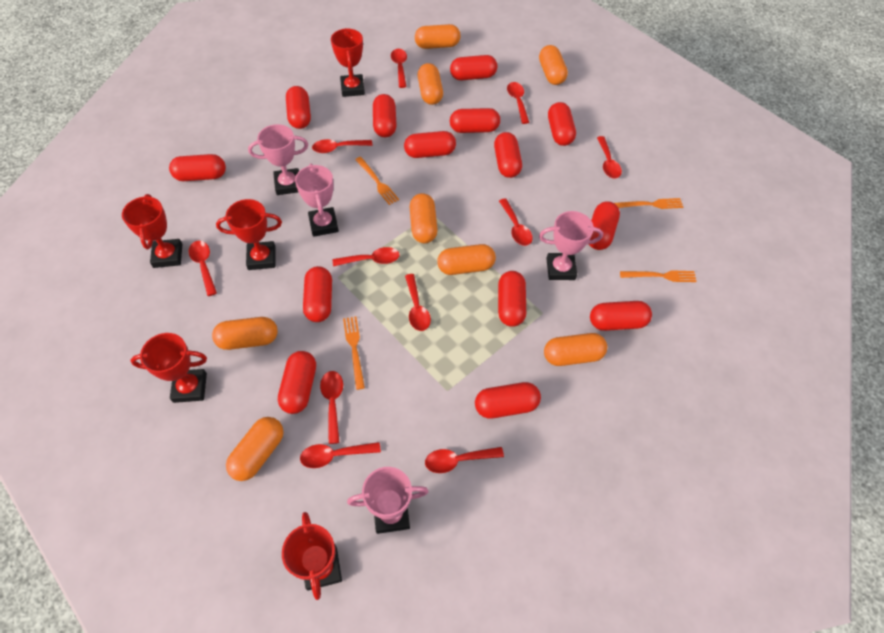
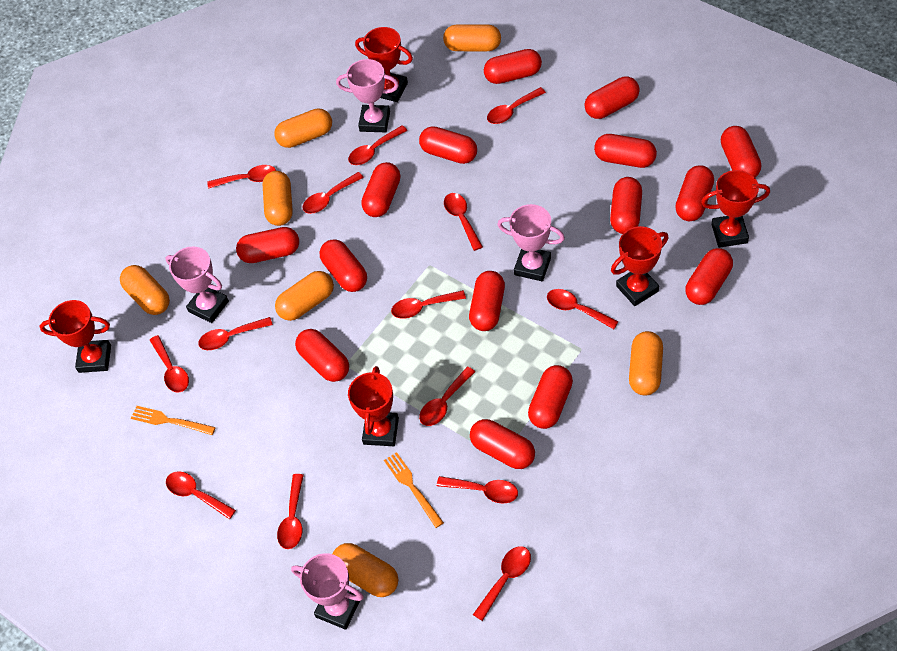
orange capsule: 8 -> 7
orange fork: 4 -> 2
red capsule: 14 -> 15
red spoon: 11 -> 14

